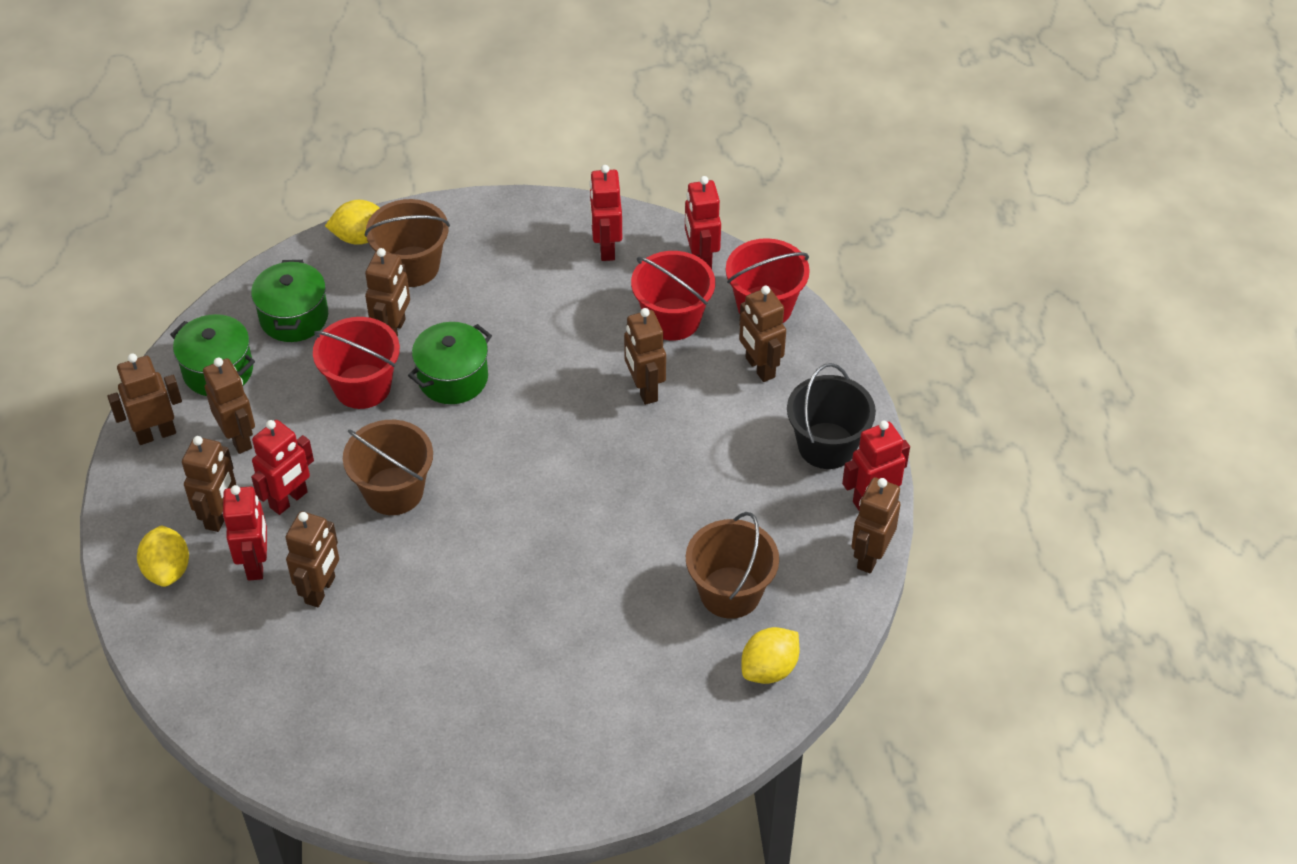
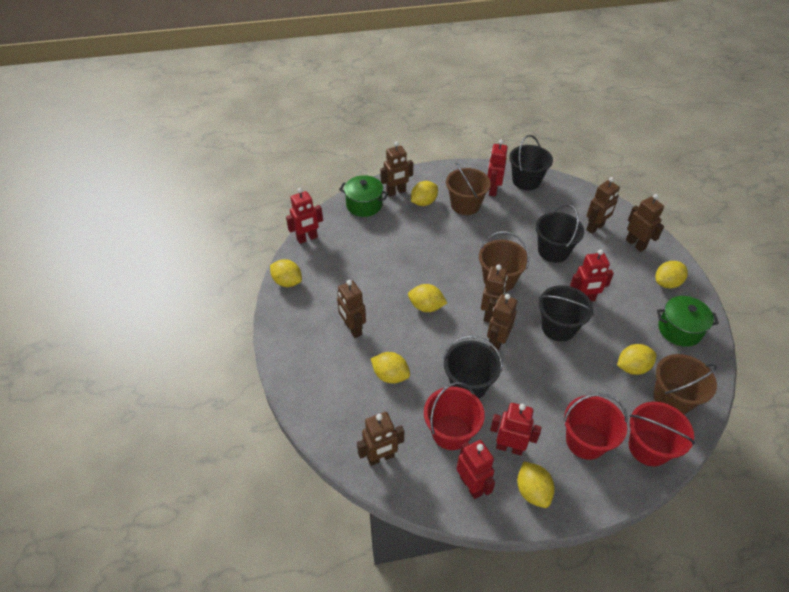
black bucket: 1 -> 4
brown robot: 8 -> 7
green pot: 3 -> 2
yellow lemon: 3 -> 7

